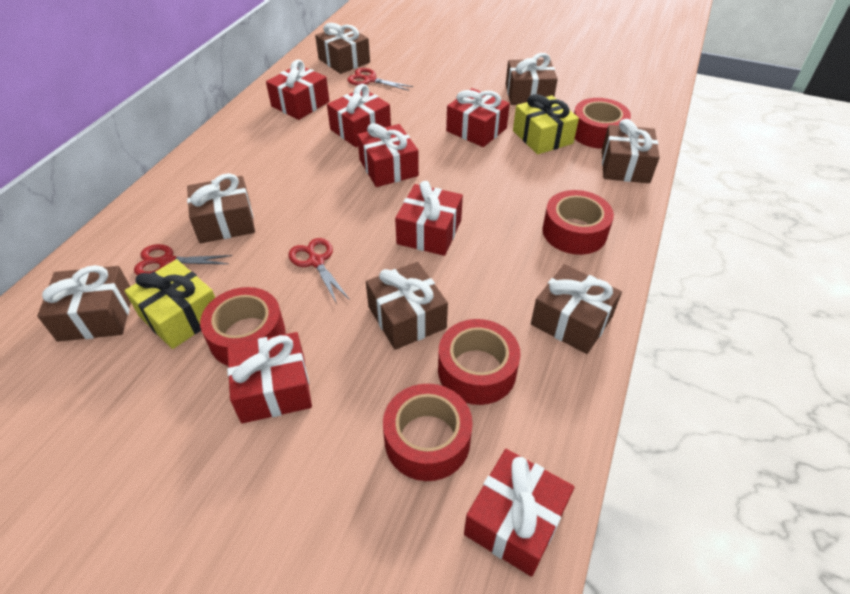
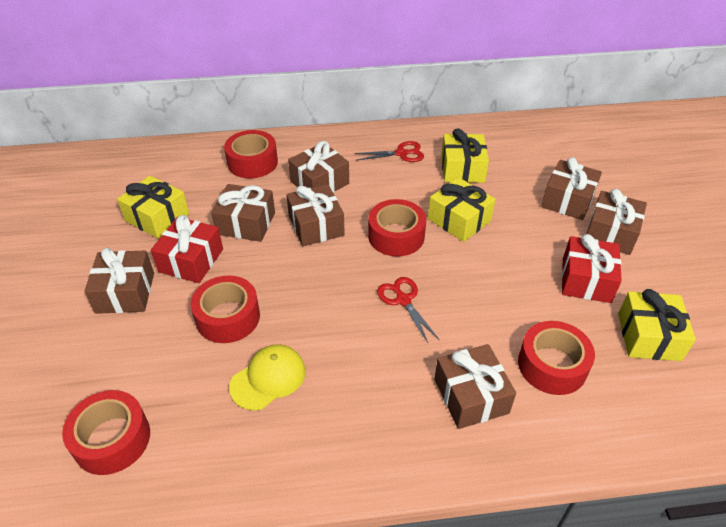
red gift: 7 -> 2
red scissors: 3 -> 2
yellow cap: 0 -> 1
yellow gift: 2 -> 4

